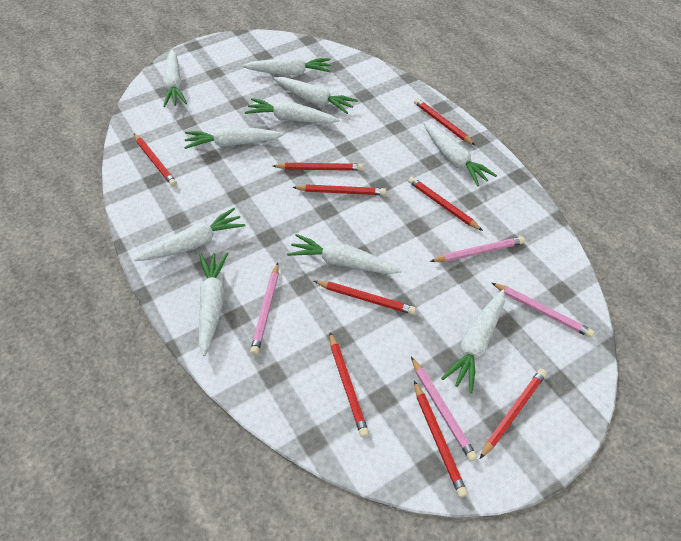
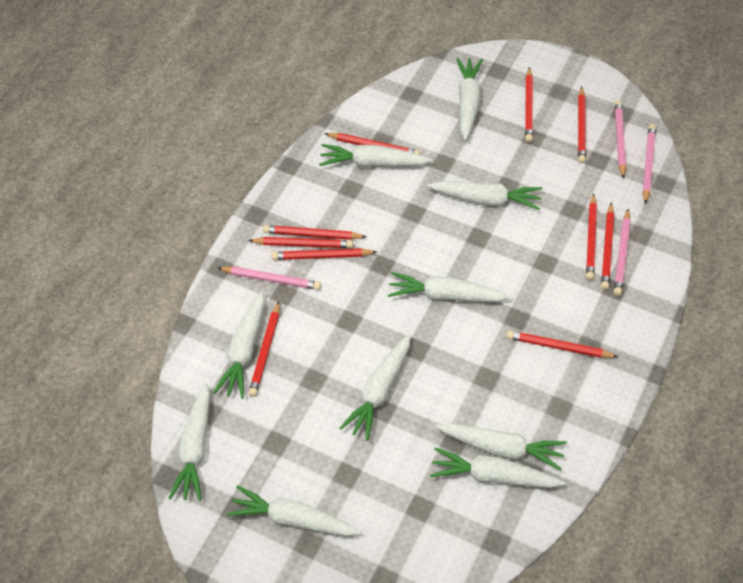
red pencil: 9 -> 10

